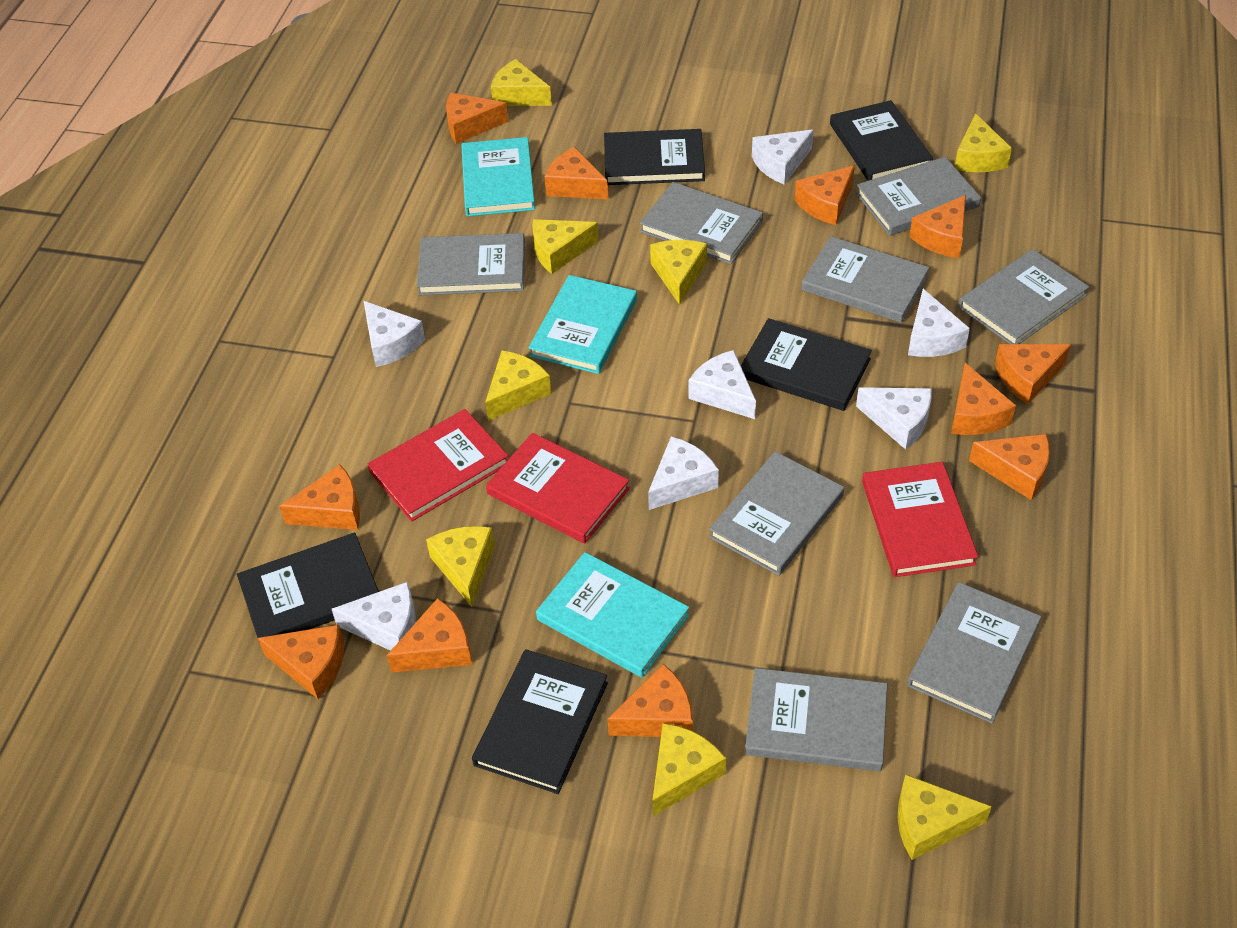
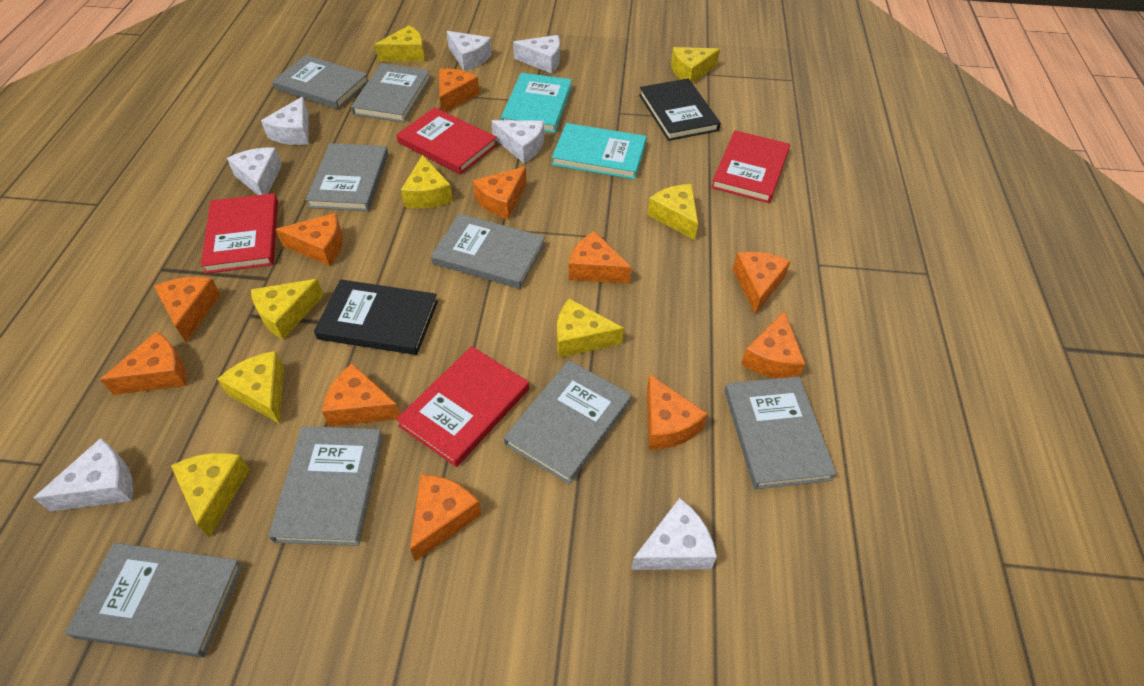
black book: 5 -> 2
red book: 3 -> 4
turquoise book: 3 -> 2

